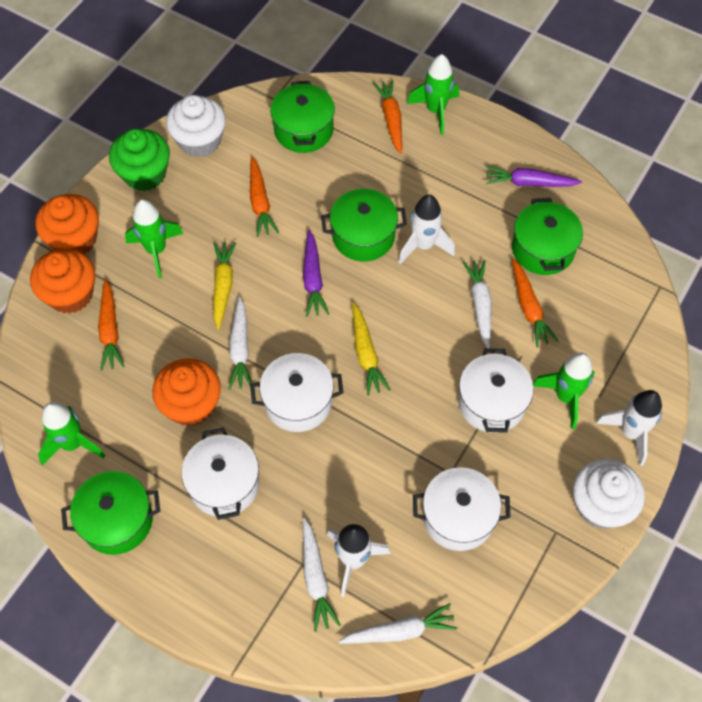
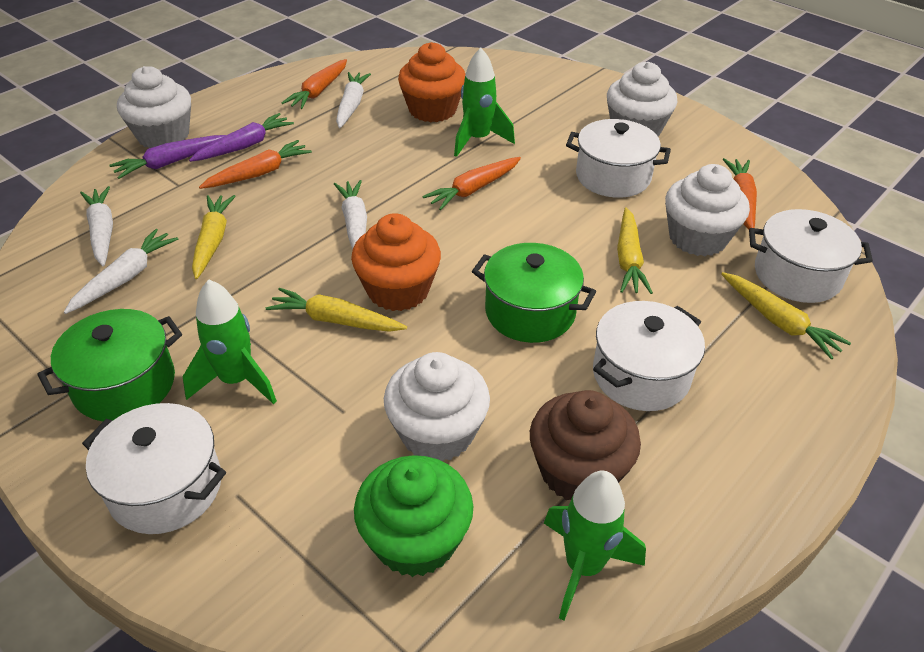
brown cupcake: 0 -> 1
green pot: 4 -> 2
green rocket: 4 -> 3
orange cupcake: 3 -> 2
white cupcake: 2 -> 4
white rocket: 3 -> 0
yellow carrot: 2 -> 4

